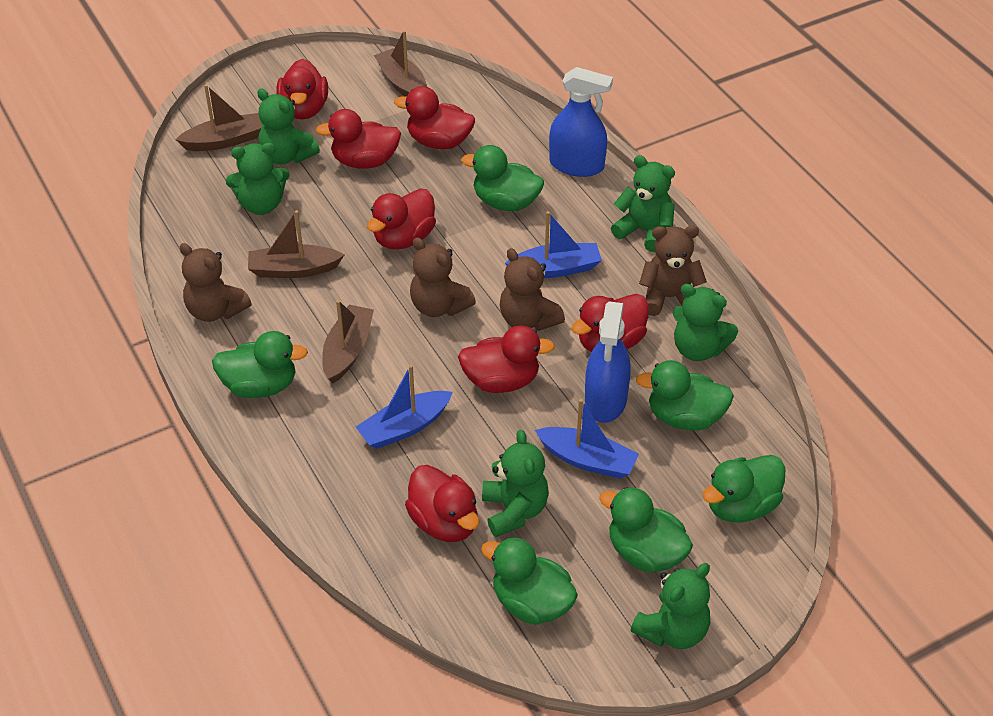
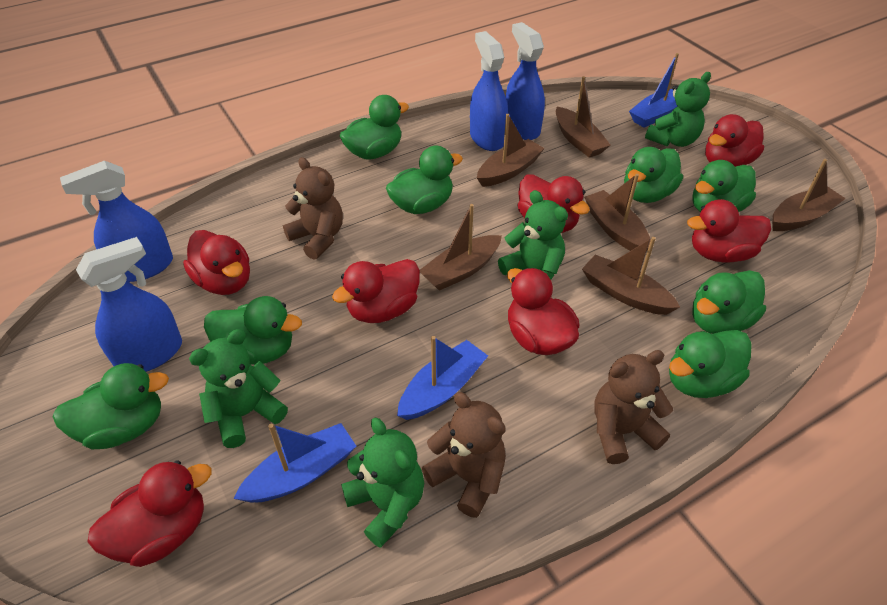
blue spray bottle: 2 -> 4
brown boat: 4 -> 6
brown teddy bear: 4 -> 3
green duck: 6 -> 8
green teddy bear: 6 -> 4

